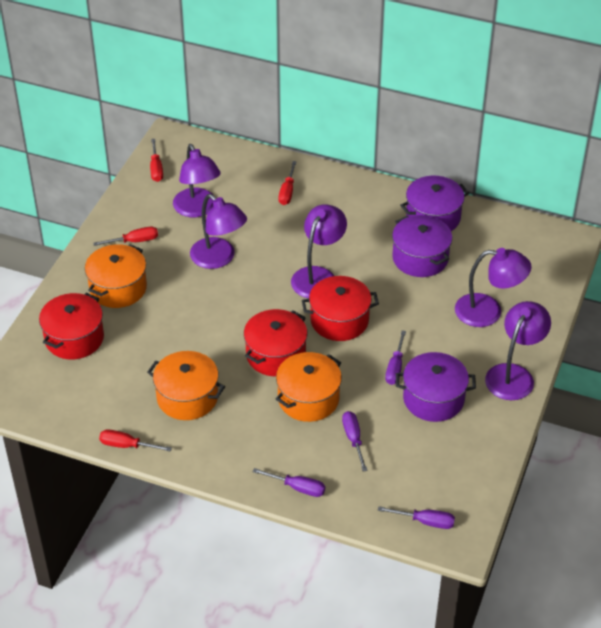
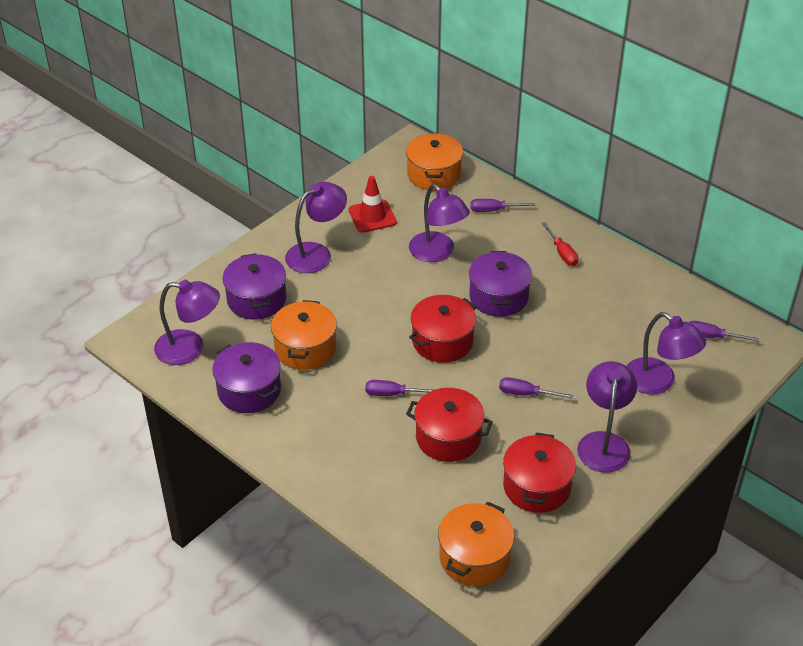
red screwdriver: 4 -> 1
red traffic cone: 0 -> 1

